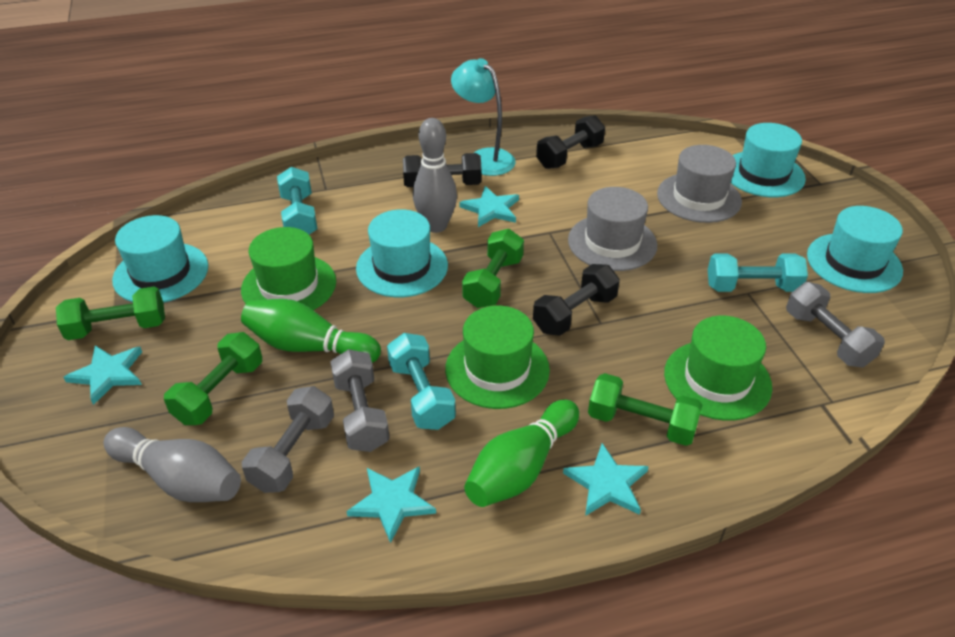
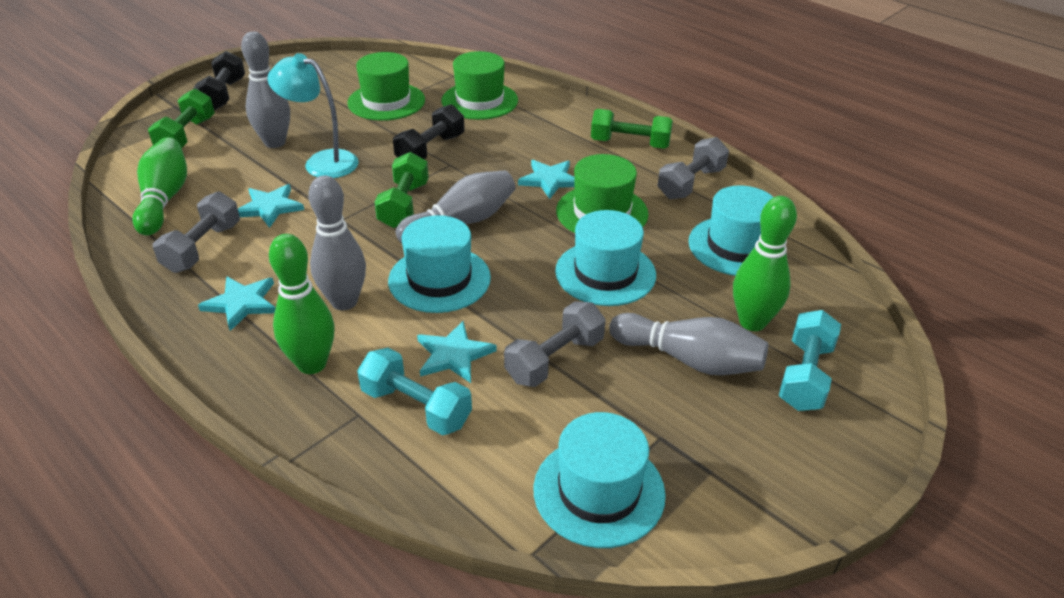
black dumbbell: 3 -> 2
green bowling pin: 2 -> 3
green dumbbell: 4 -> 3
grey bowling pin: 2 -> 4
grey hat: 2 -> 0
turquoise dumbbell: 3 -> 2

